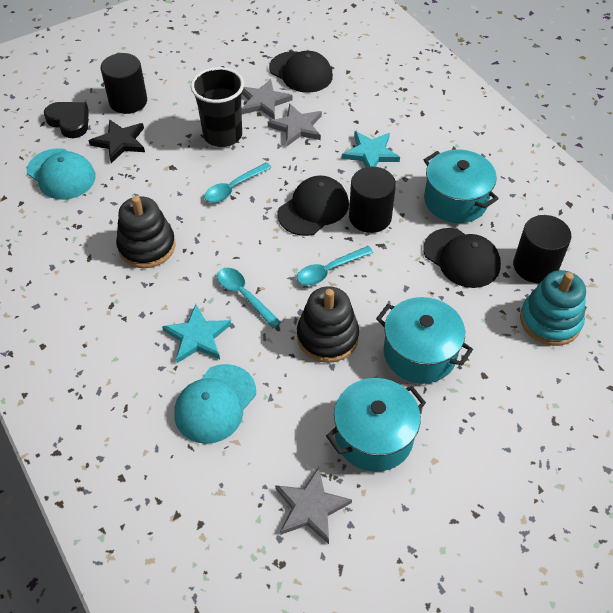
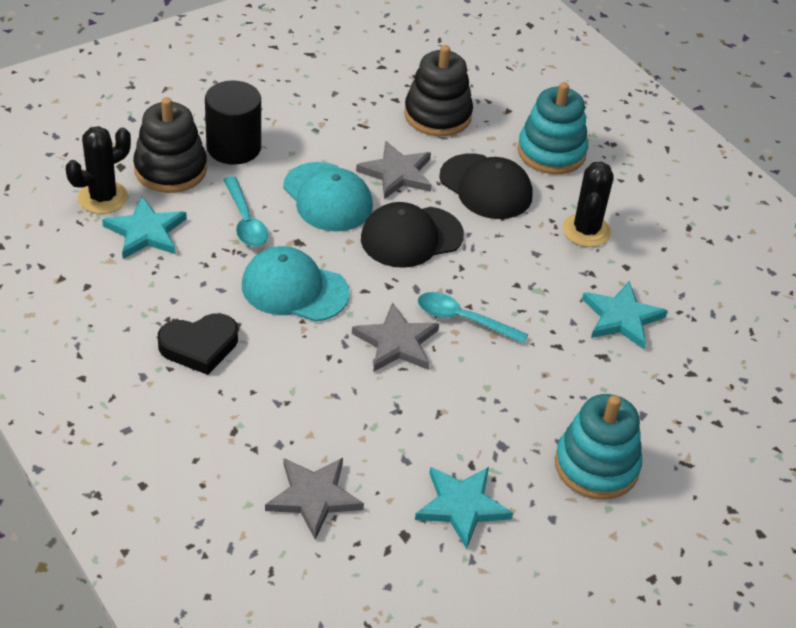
black cactus: 0 -> 2
black cap: 3 -> 2
black cup: 1 -> 0
black cylinder: 3 -> 1
black star: 1 -> 0
turquoise pot: 3 -> 0
turquoise spoon: 3 -> 2
turquoise stacking toy: 1 -> 2
turquoise star: 2 -> 3

